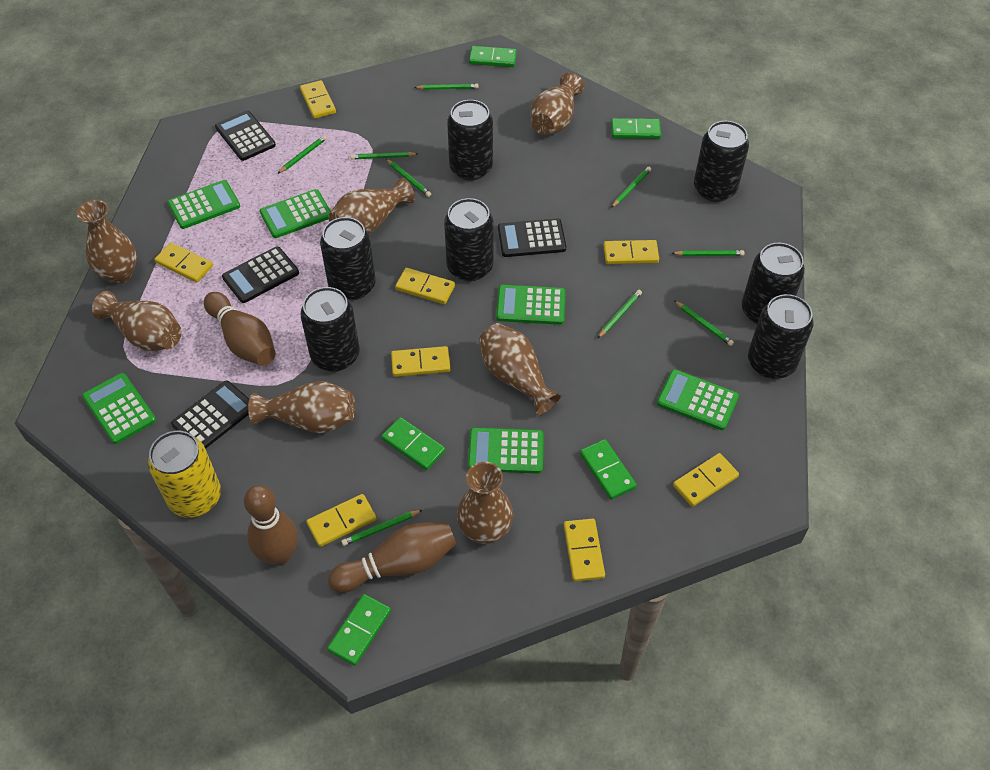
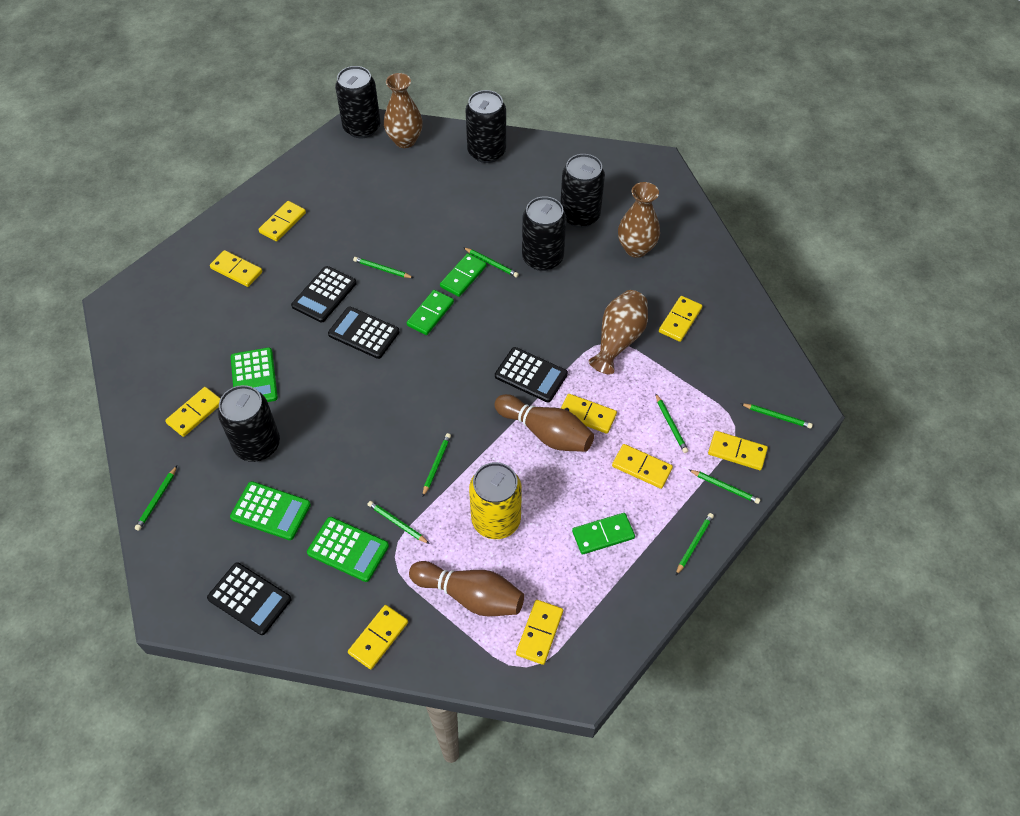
black can: 7 -> 5
brown bowling pin: 3 -> 2
brown vase: 7 -> 3
green calculator: 6 -> 3
green domino: 5 -> 3
yellow domino: 8 -> 9

